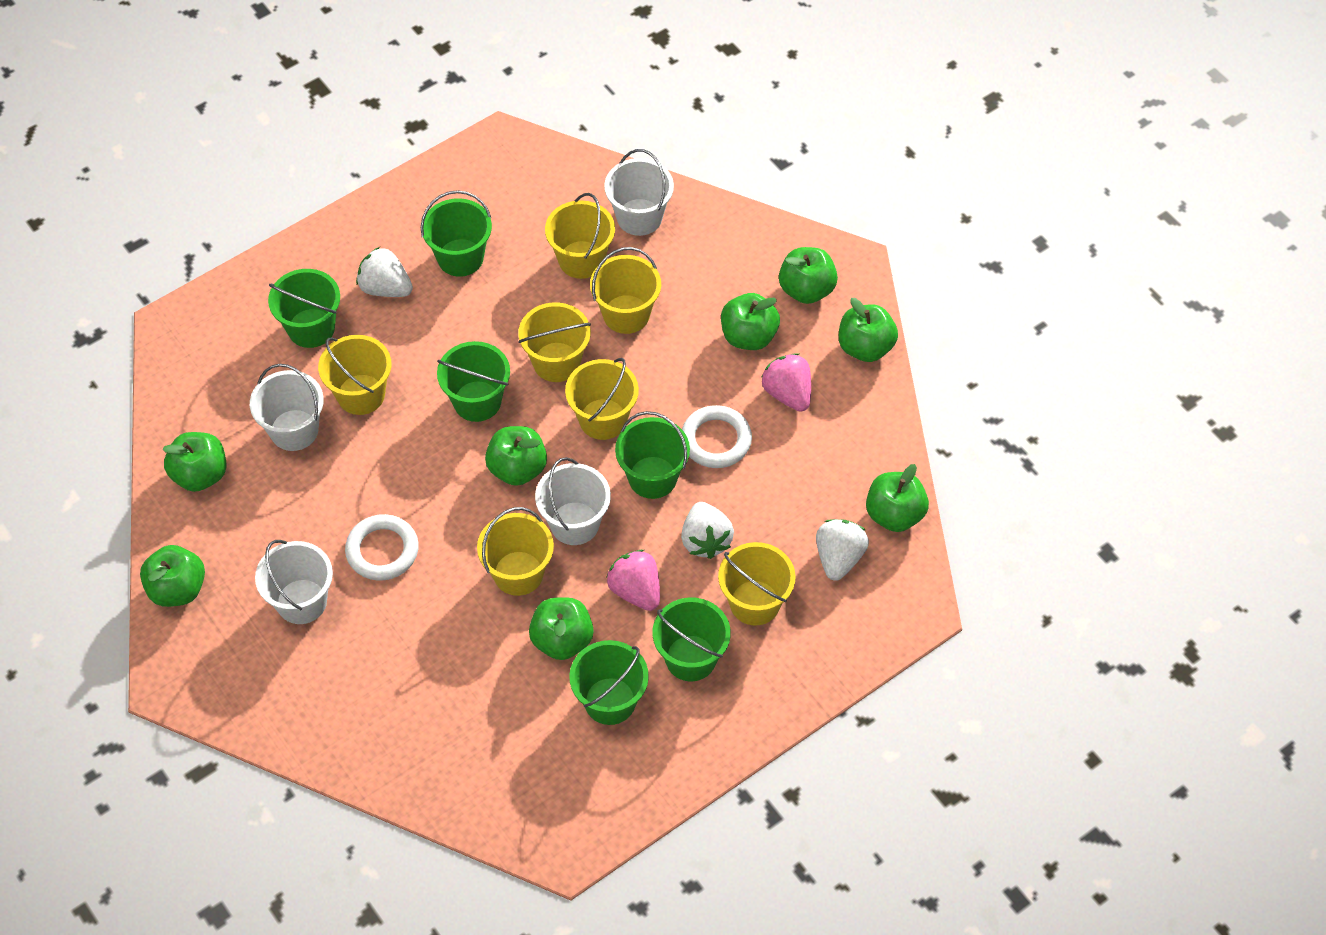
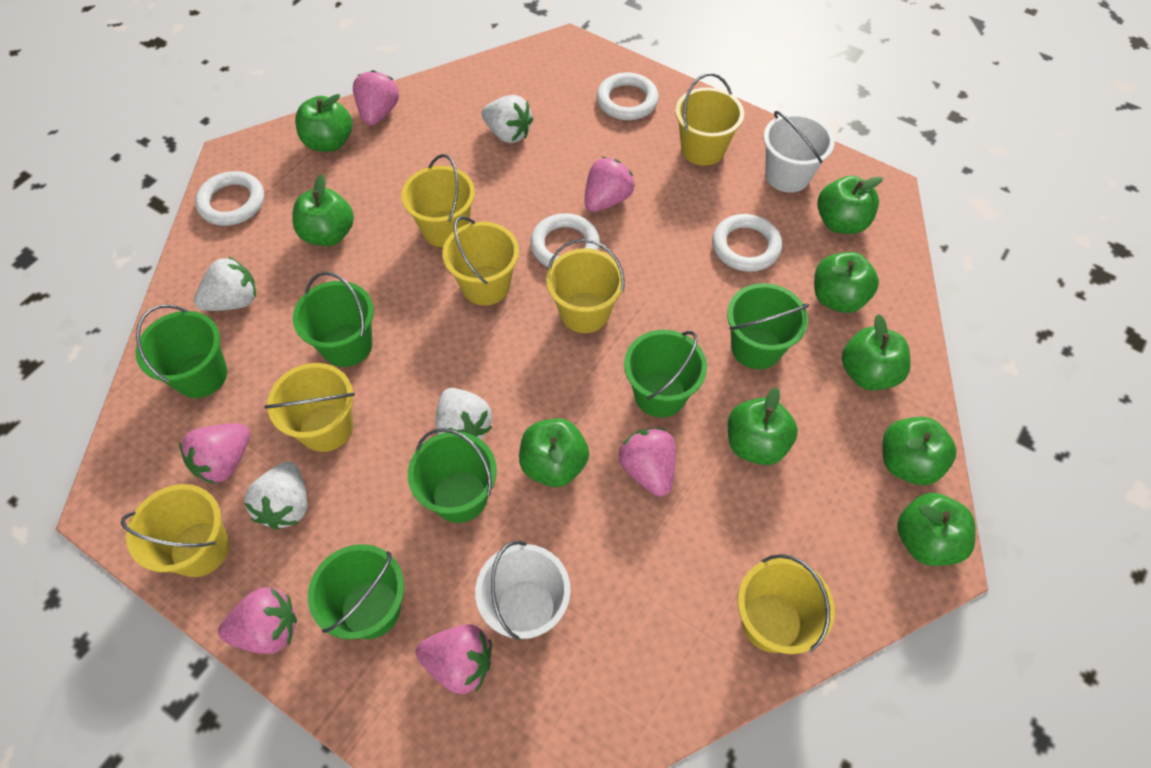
green apple: 8 -> 9
pink strawberry: 2 -> 6
white bucket: 4 -> 2
white ring: 2 -> 4
white strawberry: 3 -> 4

